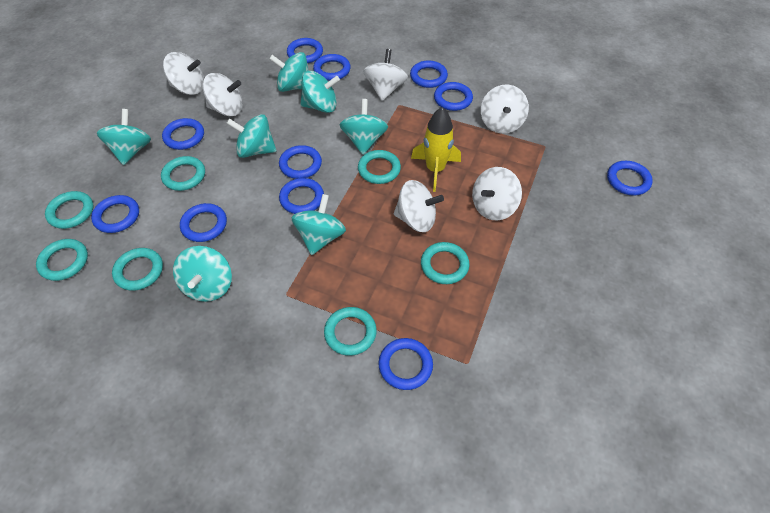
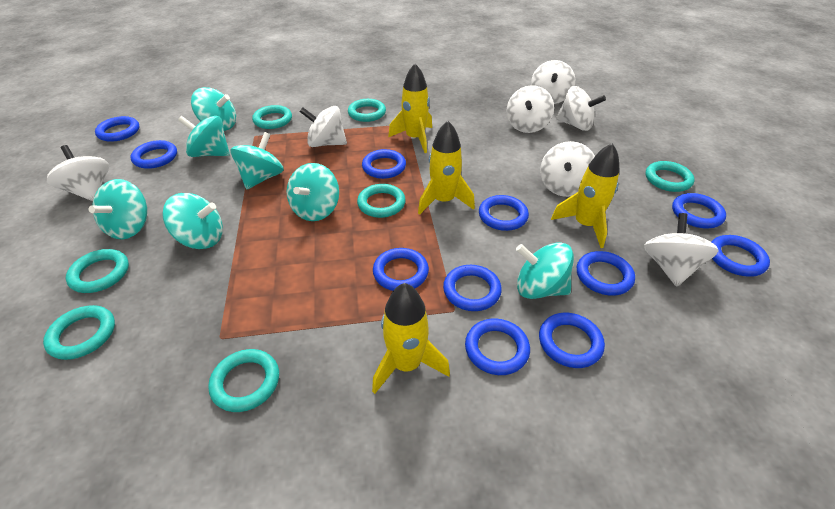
white spinning top: 6 -> 7
yellow rocket: 1 -> 4

